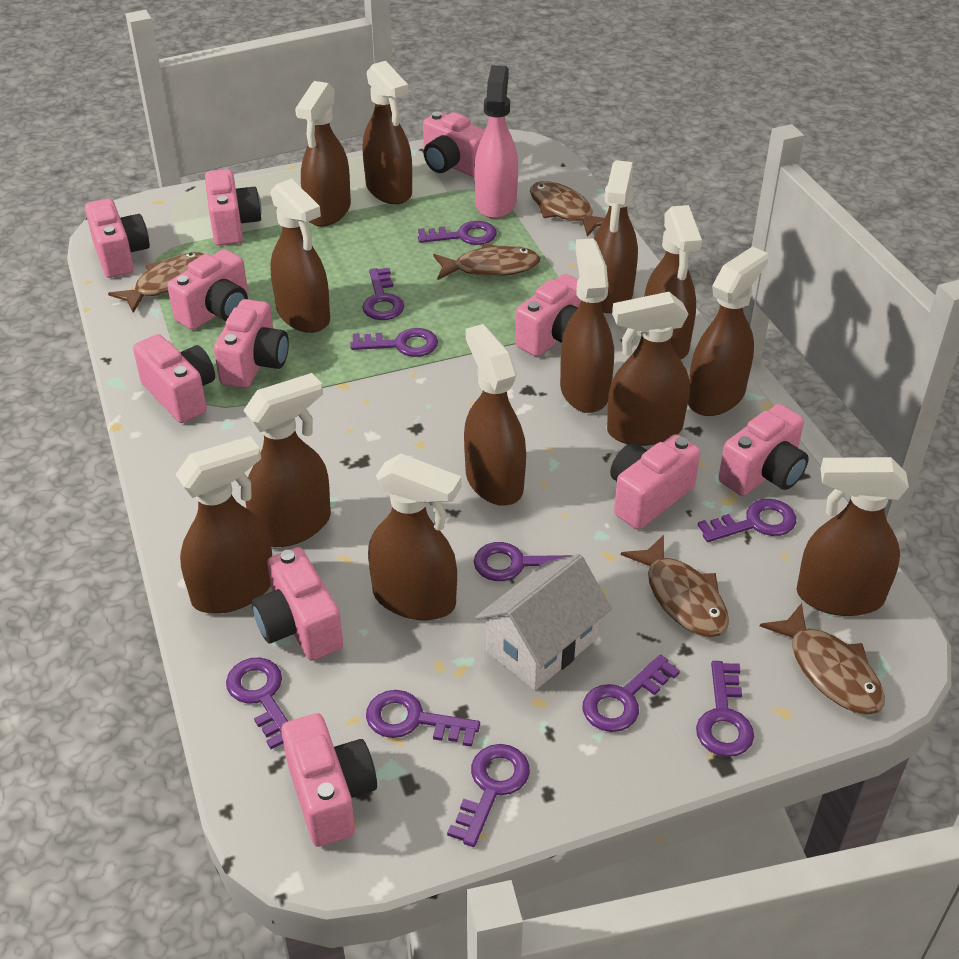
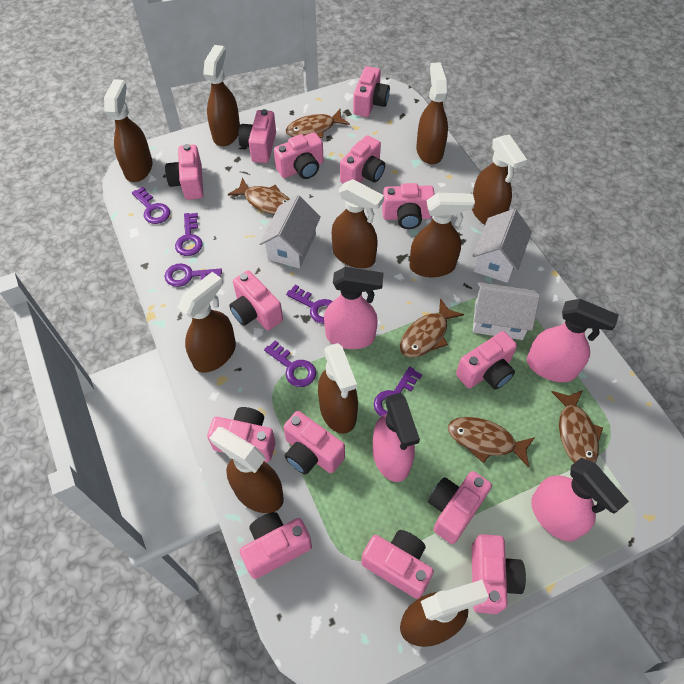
brown spray bottle: 13 -> 10
pink camera: 11 -> 14
pink spray bottle: 1 -> 4
purple key: 10 -> 6
white house: 1 -> 3

